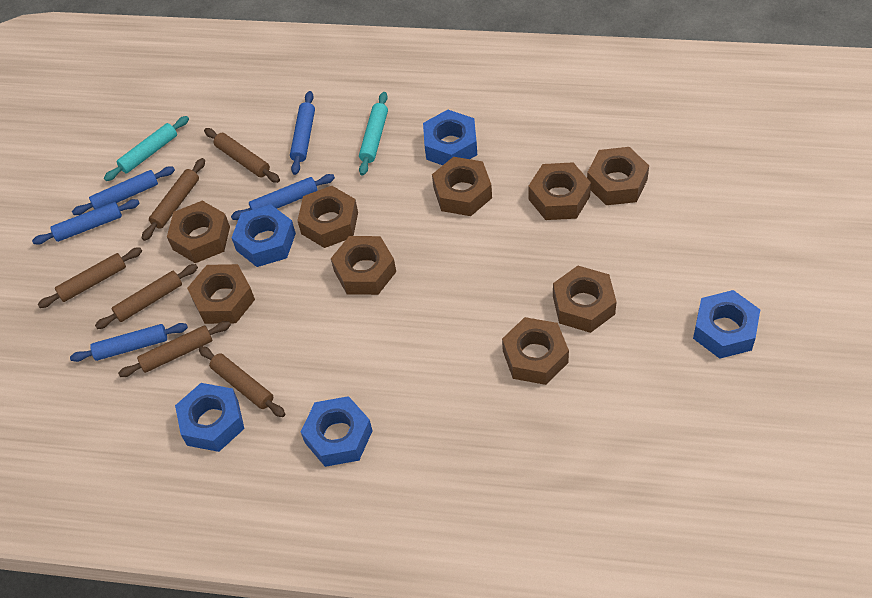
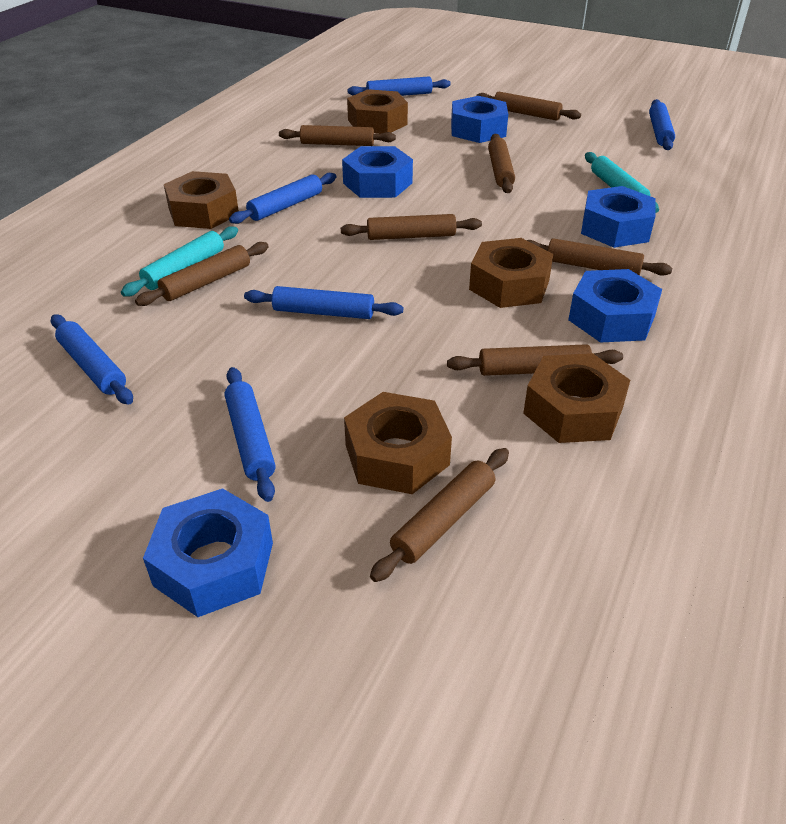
blue rolling pin: 5 -> 6
brown nut: 9 -> 5
brown rolling pin: 6 -> 8

